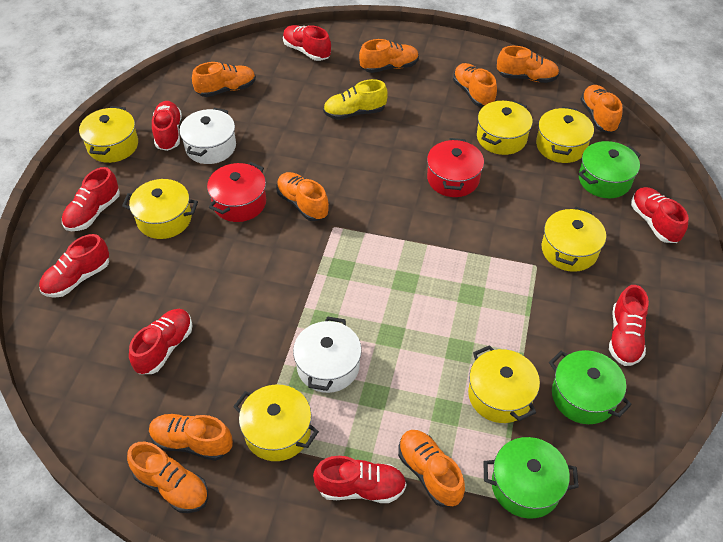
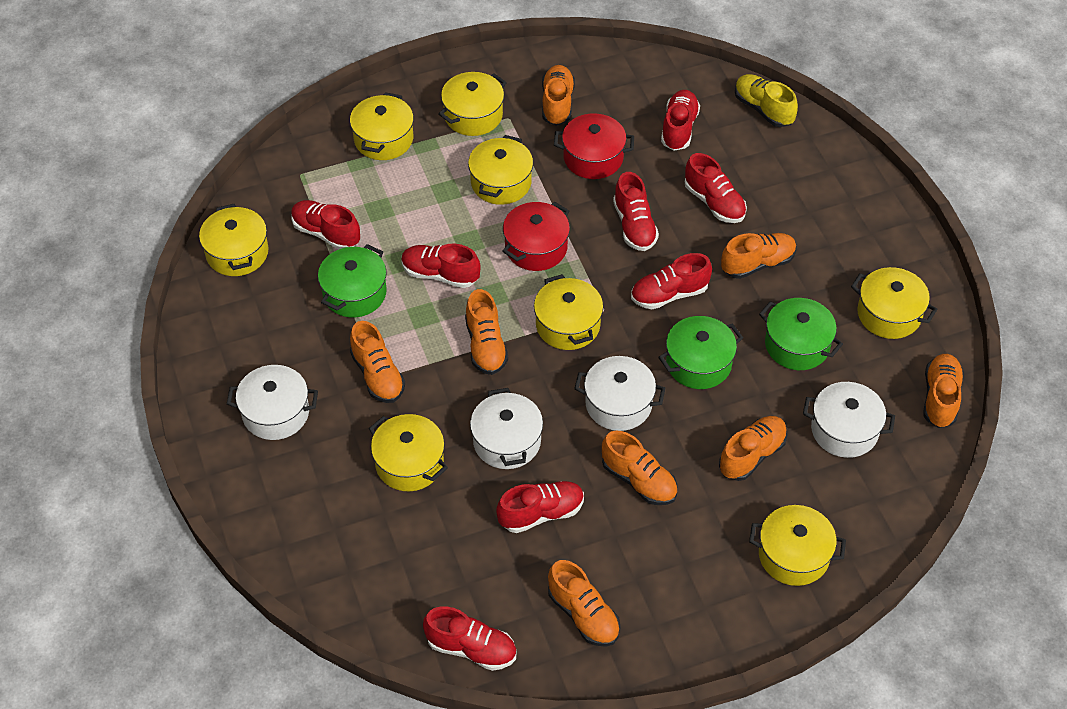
orange shoe: 9 -> 8
white pot: 2 -> 4
yellow pot: 7 -> 8

